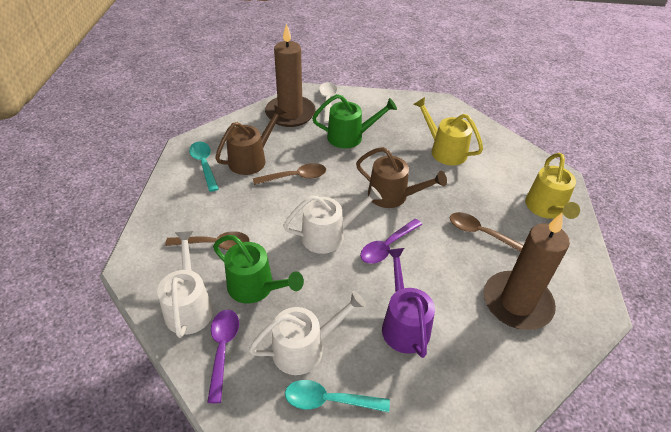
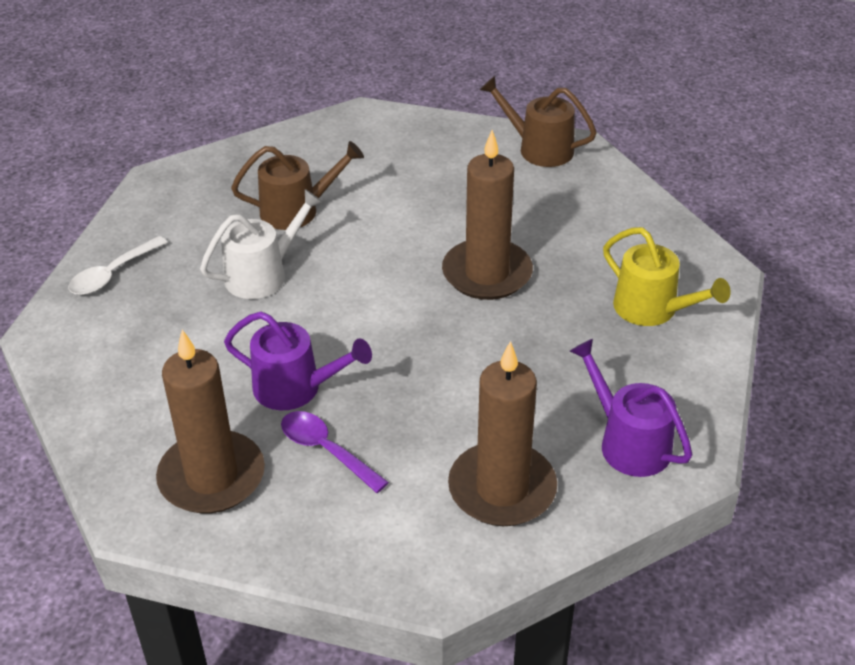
brown candle: 2 -> 3
brown spoon: 3 -> 0
green watering can: 2 -> 0
purple spoon: 2 -> 1
purple watering can: 1 -> 2
turquoise spoon: 2 -> 0
white watering can: 3 -> 1
yellow watering can: 2 -> 1

